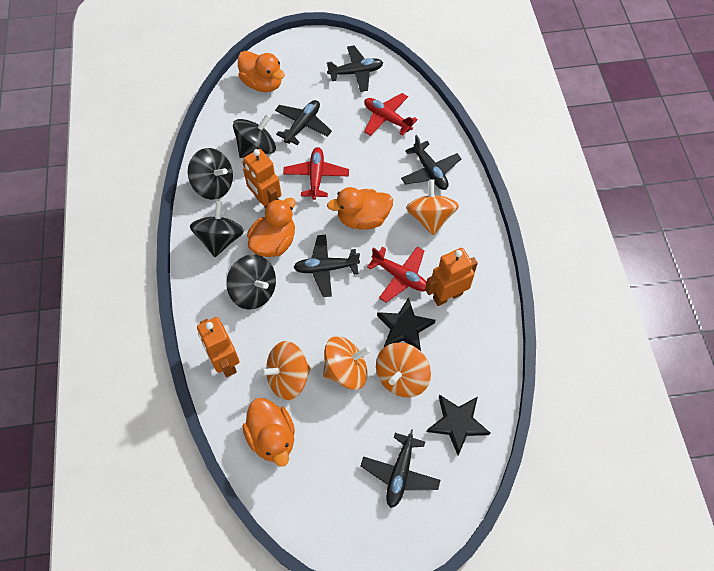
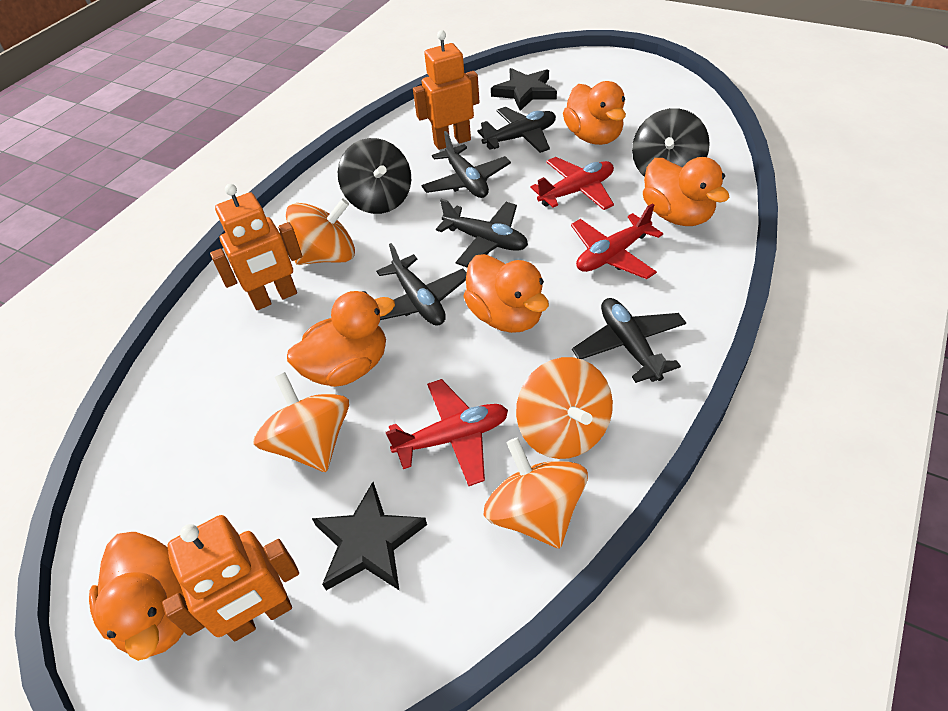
black spinning top: 4 -> 2
orange duck: 4 -> 5

